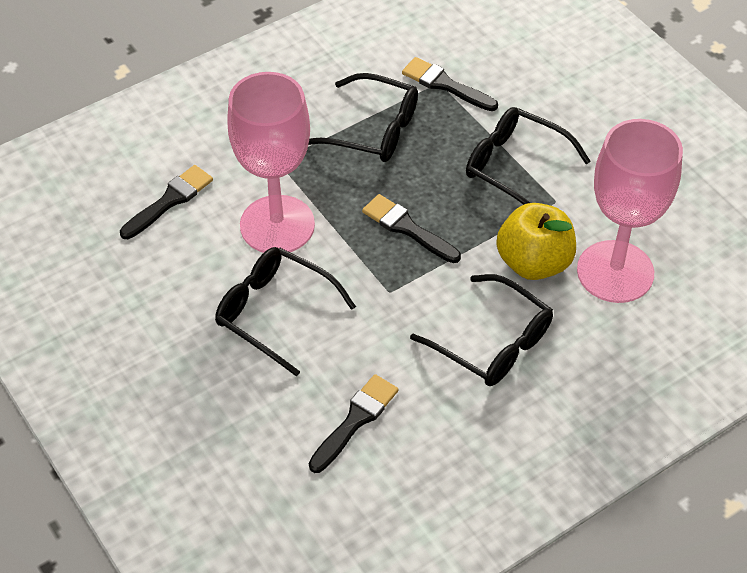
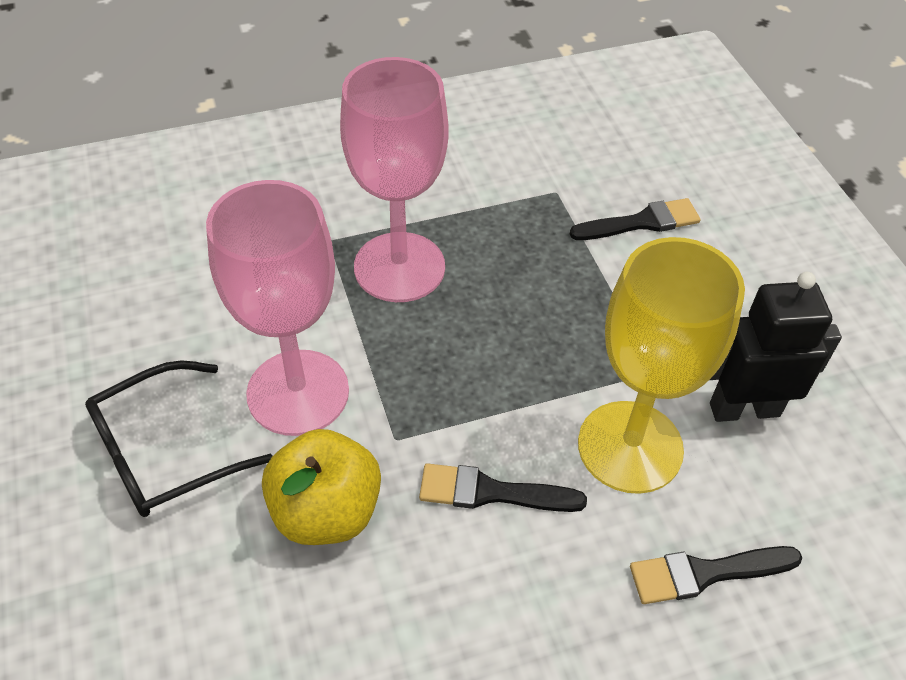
black brush: 4 -> 3
black glasses: 4 -> 1
black robot: 0 -> 1
yellow goblet: 0 -> 1

